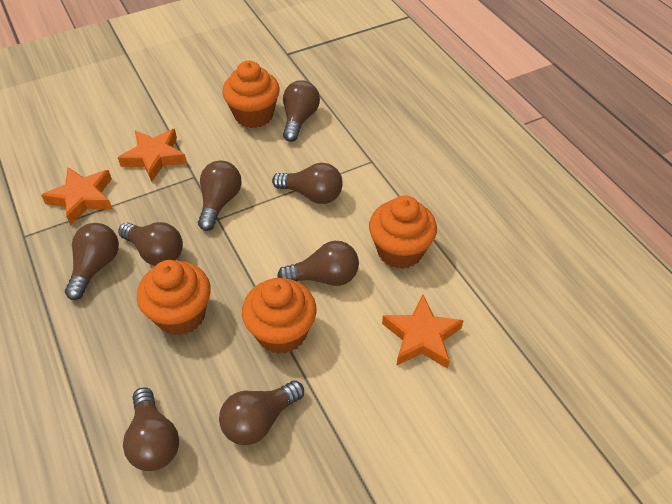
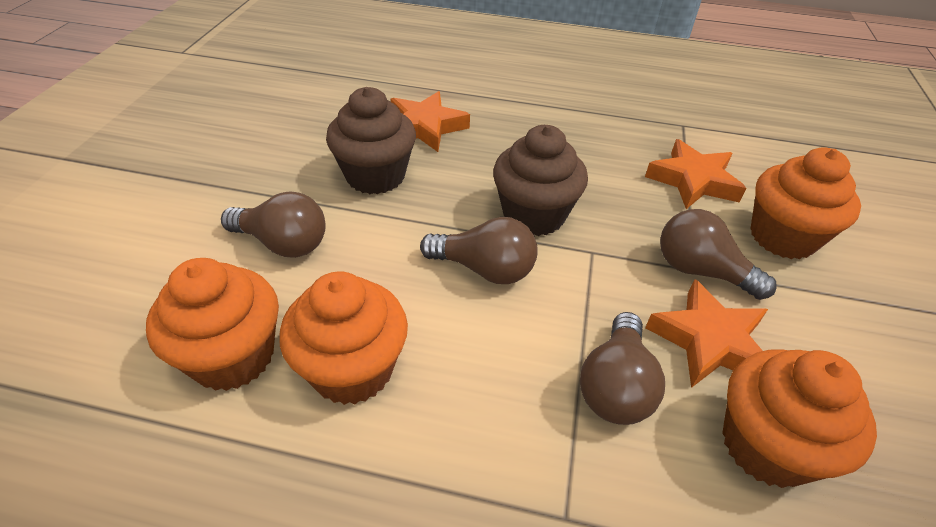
brown cupcake: 0 -> 2
brown light bulb: 8 -> 4

